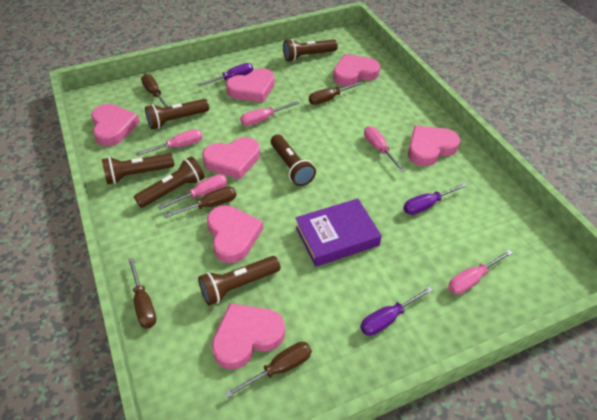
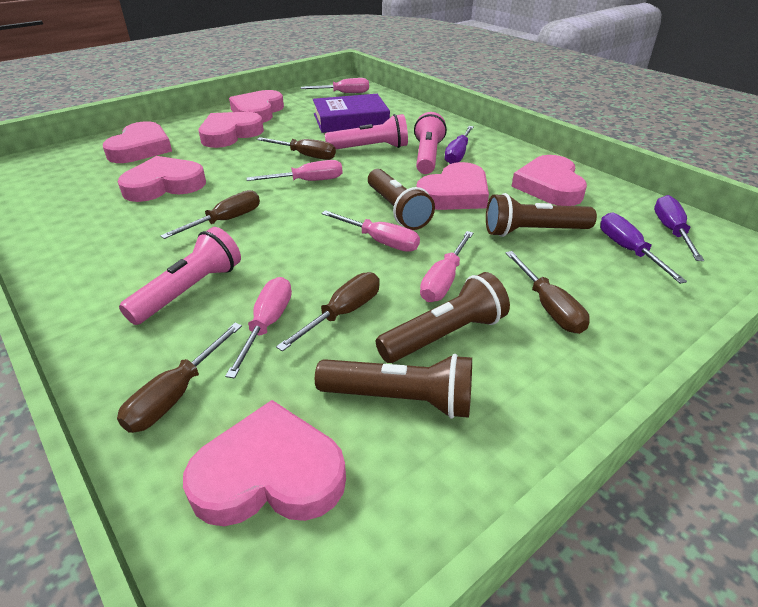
brown flashlight: 6 -> 4
pink flashlight: 0 -> 3

